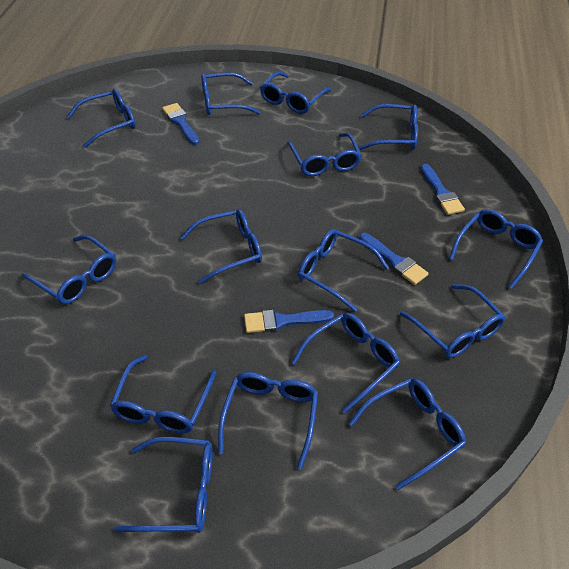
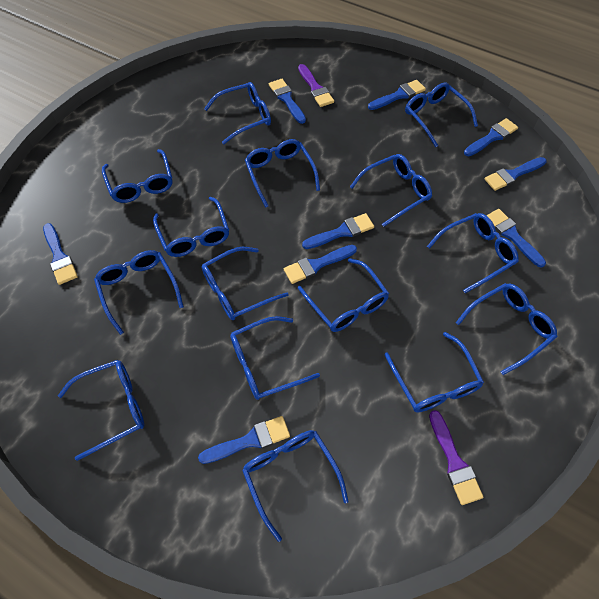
blue brush: 4 -> 9
purple brush: 0 -> 2

